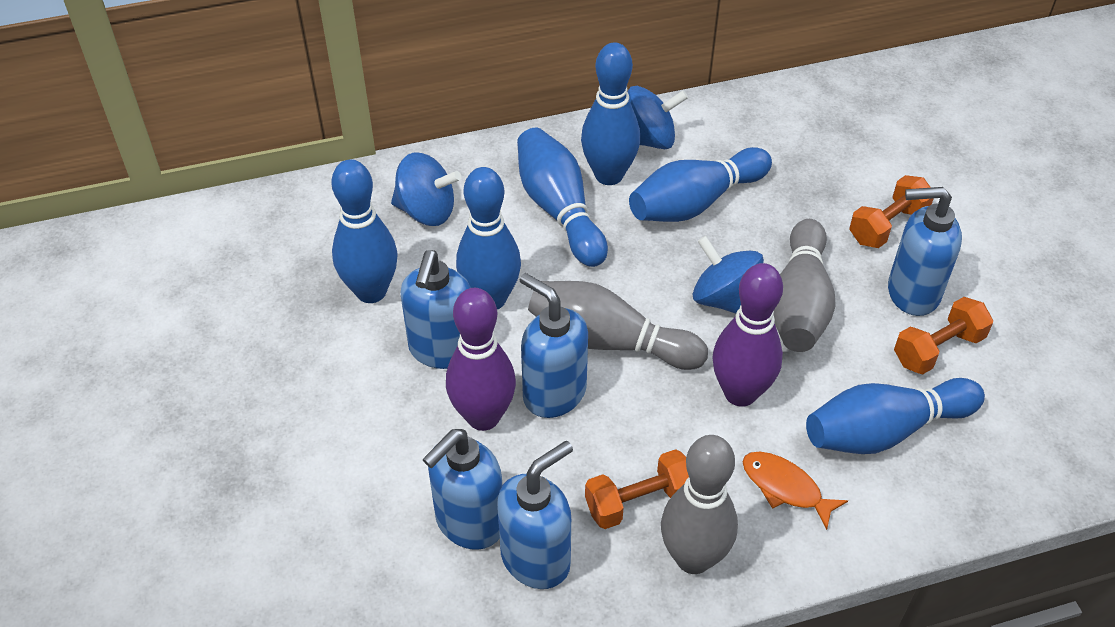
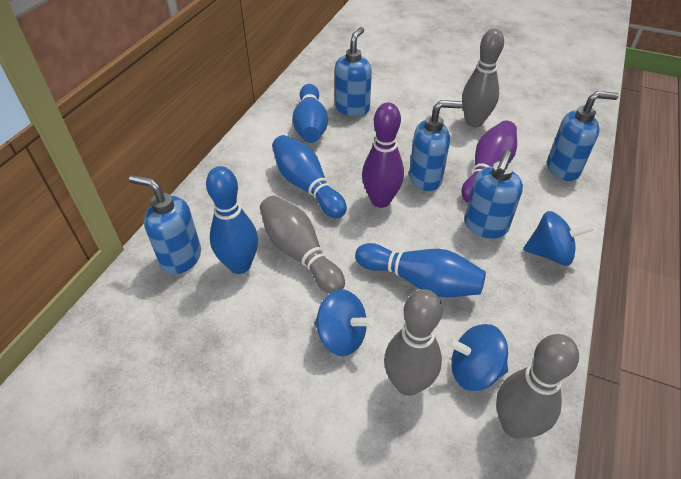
blue bowling pin: 6 -> 4
grey bowling pin: 3 -> 4
orange dumbbell: 3 -> 0
orange fish: 1 -> 0

